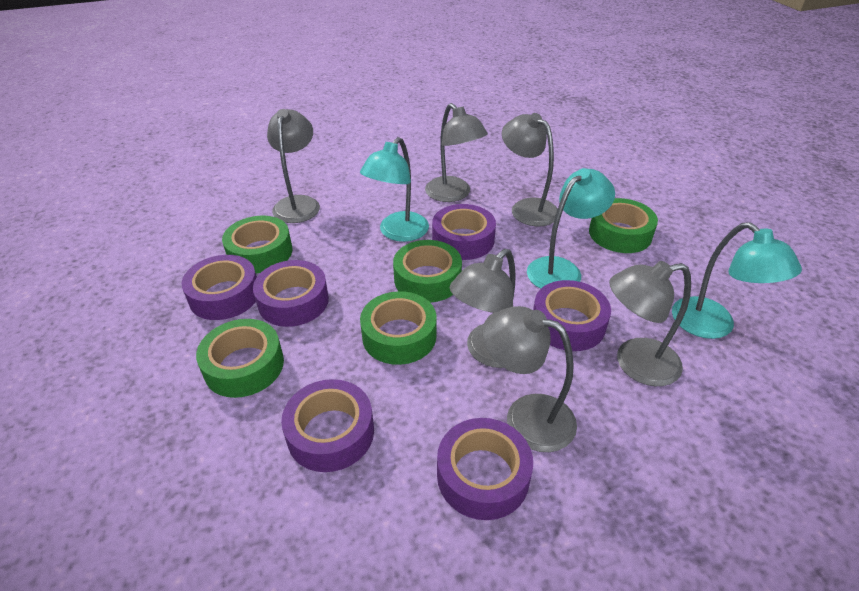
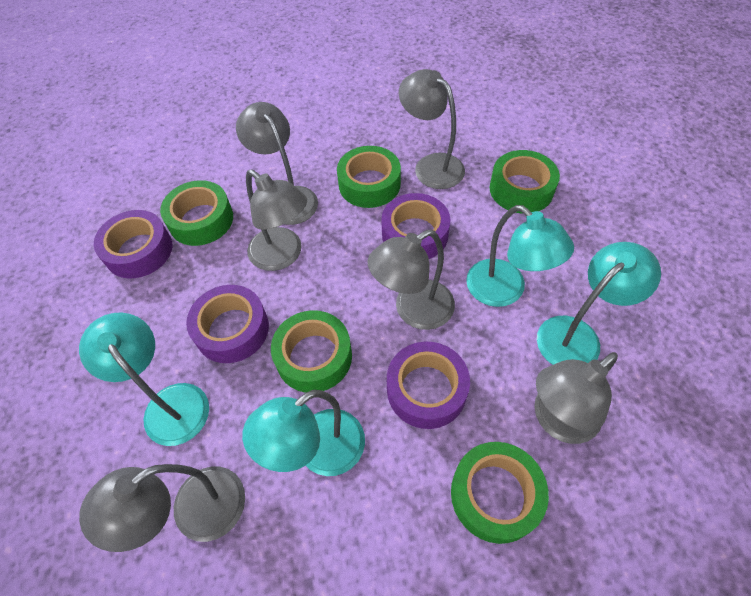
purple tape: 6 -> 4
turquoise lamp: 3 -> 4

